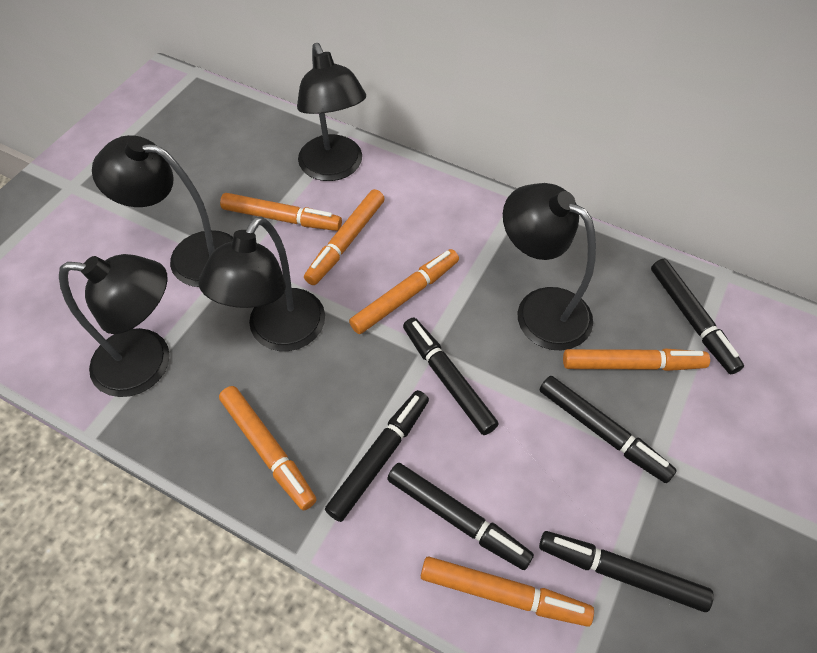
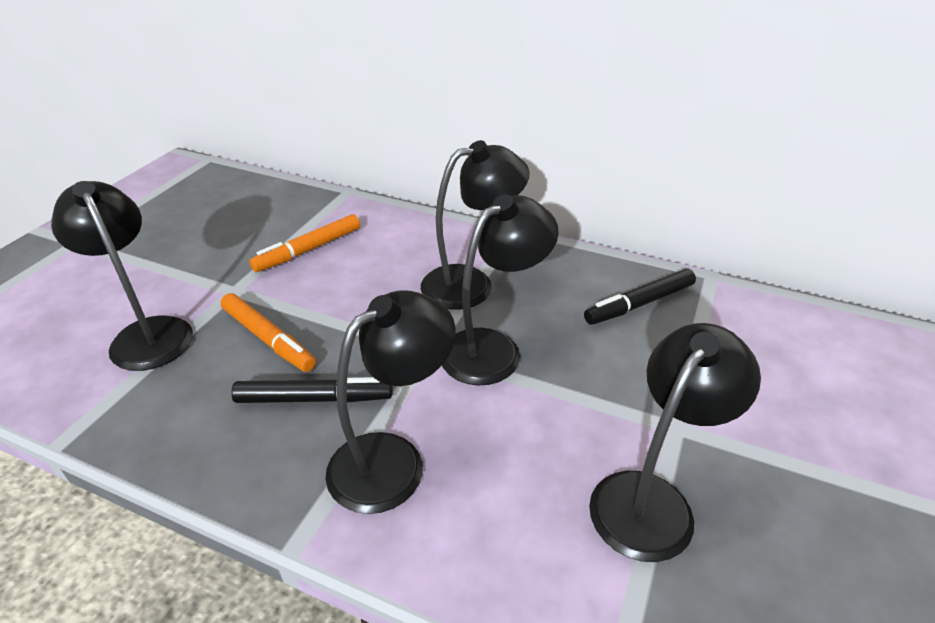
black marker: 6 -> 2
orange marker: 6 -> 2

